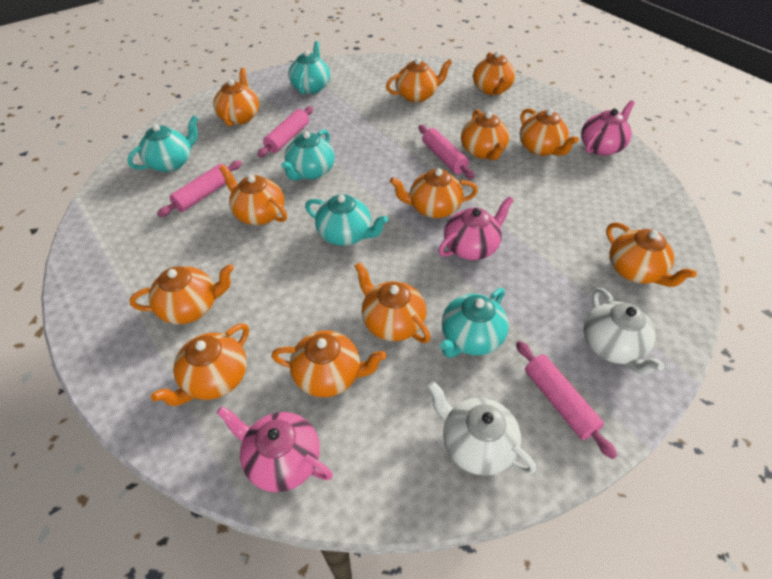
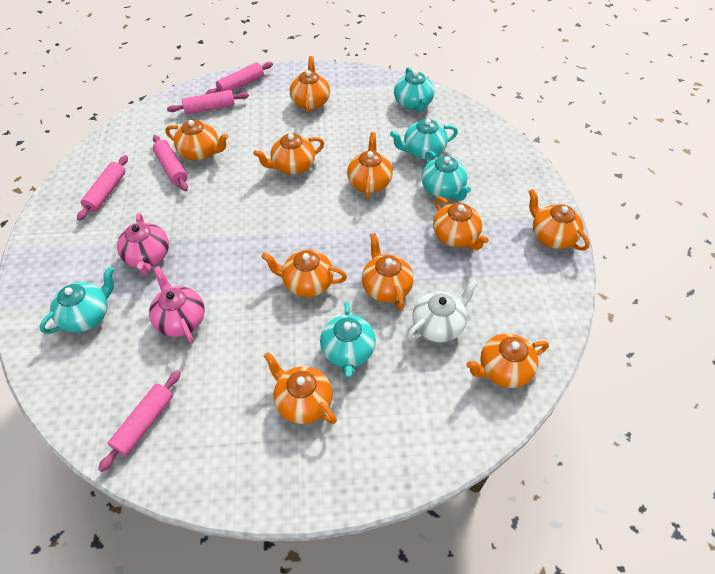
orange teapot: 12 -> 10
pink rolling pin: 4 -> 5
pink teapot: 3 -> 2
white teapot: 2 -> 1

